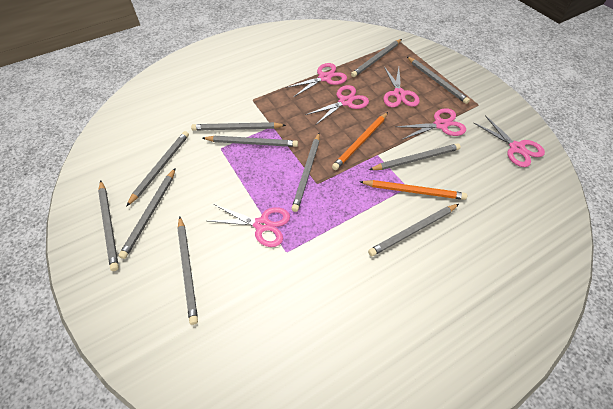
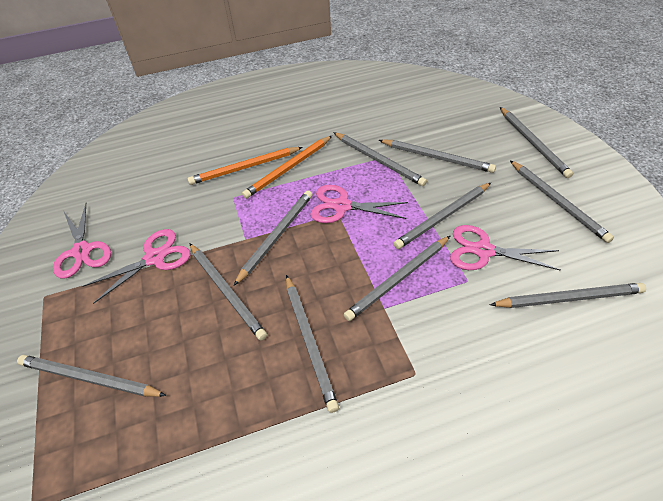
pink scissors: 6 -> 4

